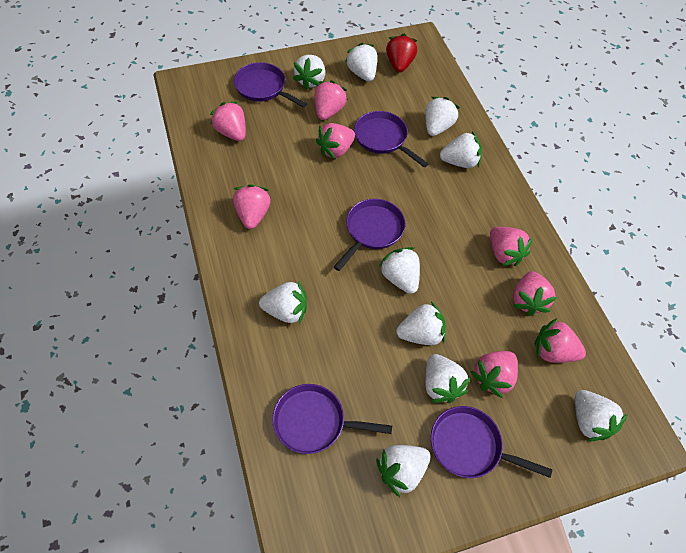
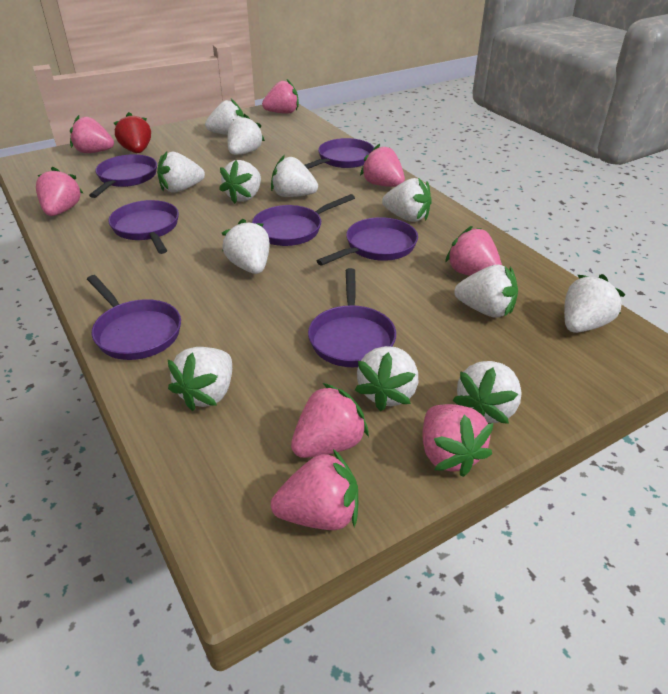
purple pan: 5 -> 7
white strawberry: 10 -> 12

